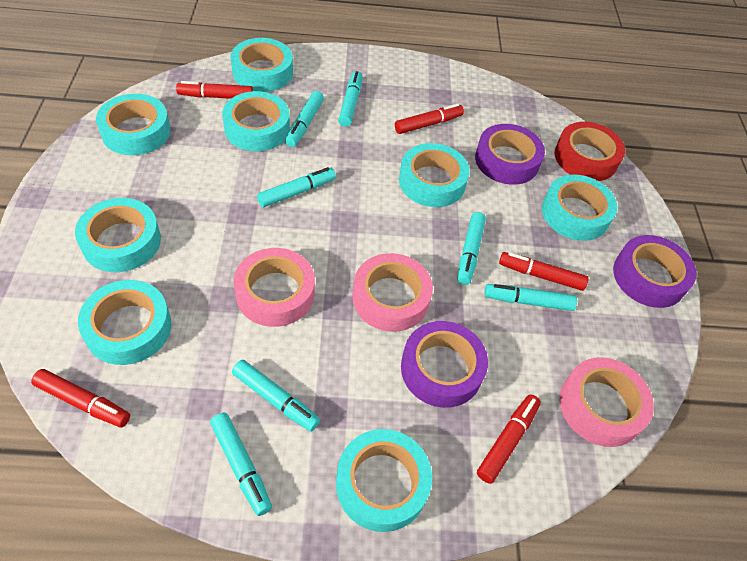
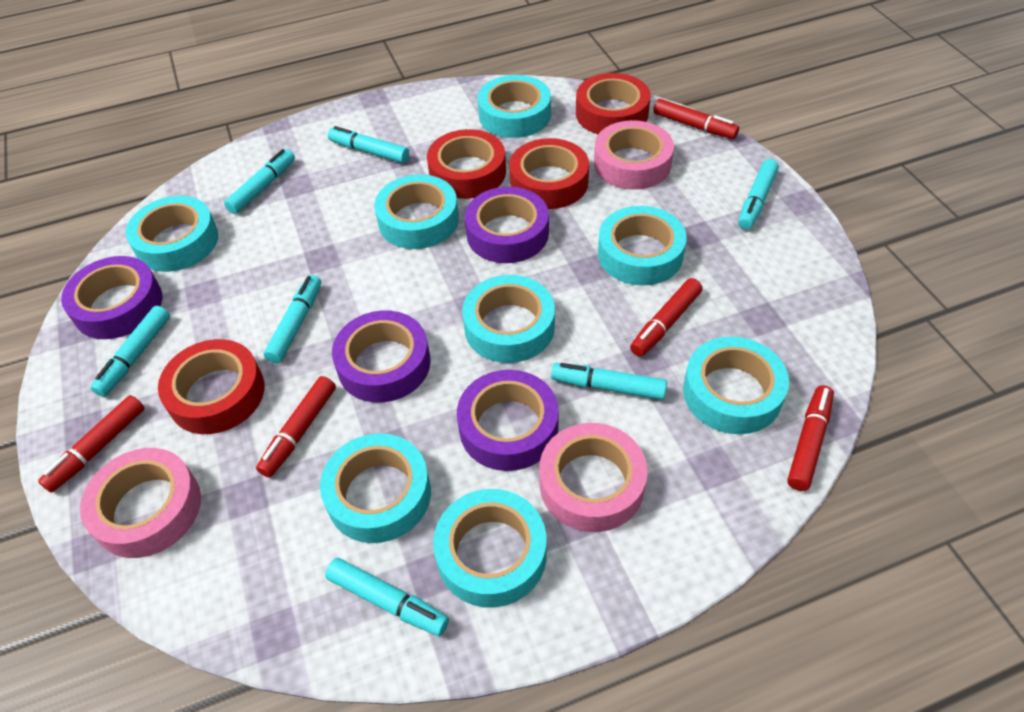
purple tape: 3 -> 4
red tape: 1 -> 4

